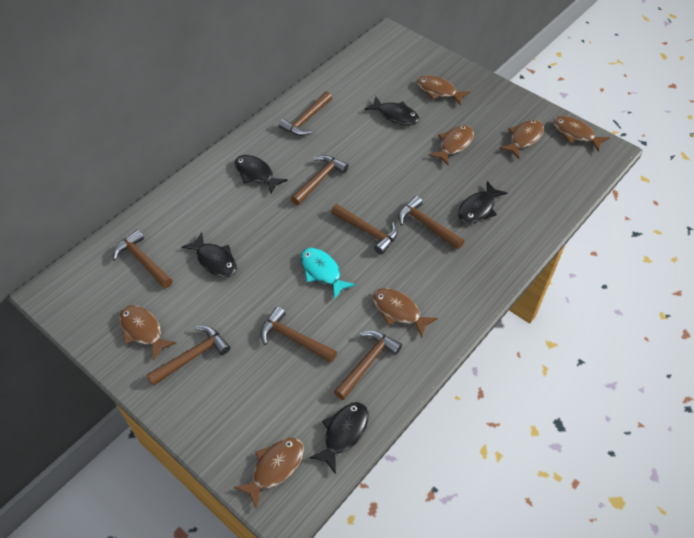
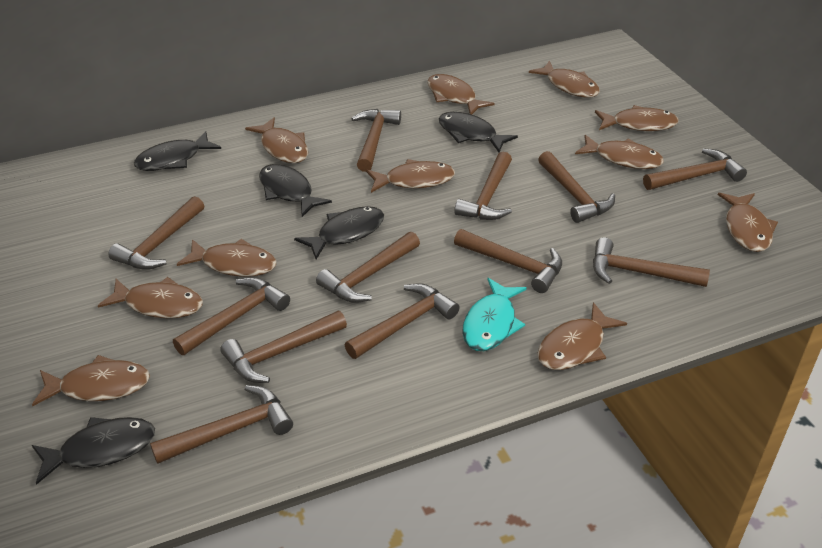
brown fish: 7 -> 11
brown hammer: 8 -> 12

